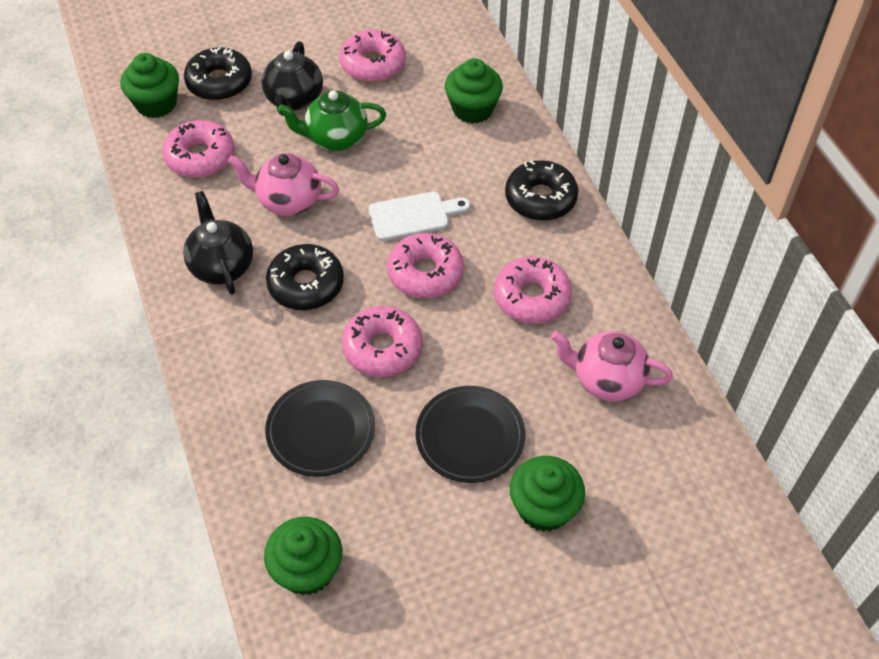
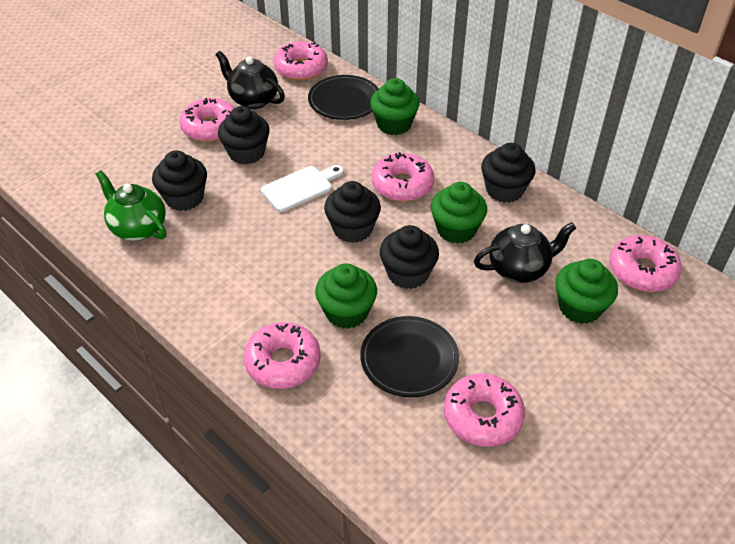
black cupcake: 0 -> 5
black donut: 3 -> 0
pink donut: 5 -> 6
pink teapot: 2 -> 0

